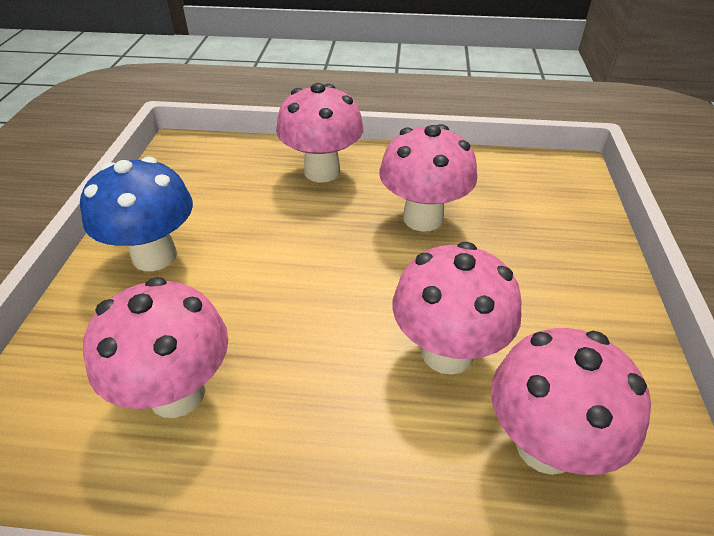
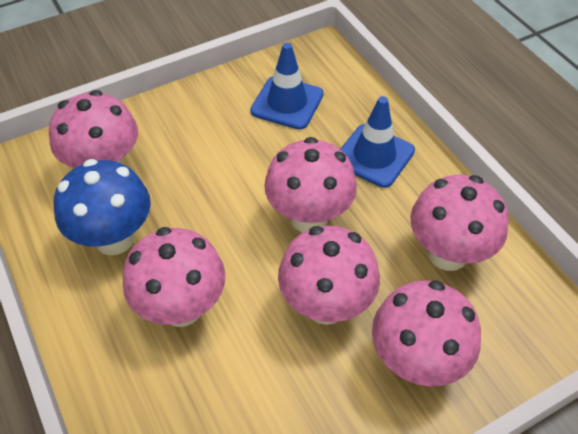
blue traffic cone: 0 -> 2
pink mushroom: 5 -> 6

